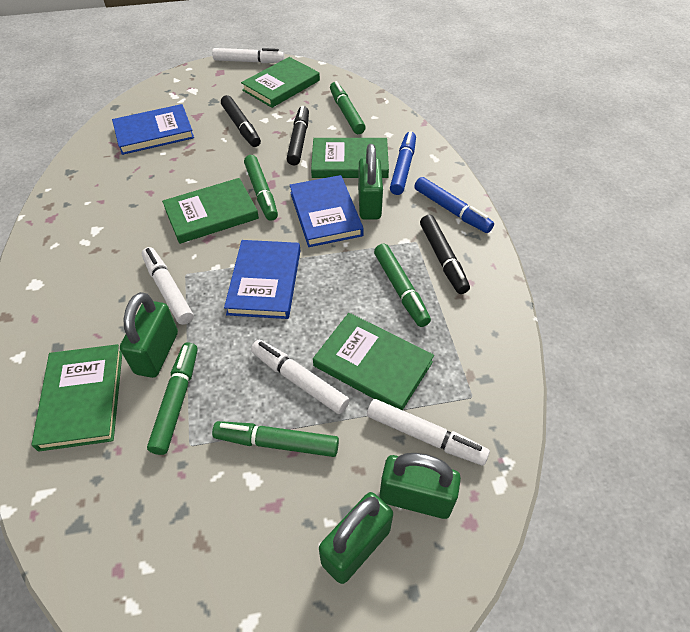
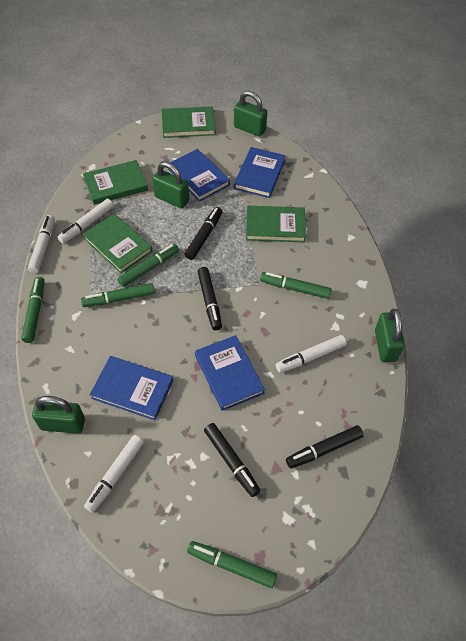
black marker: 3 -> 4
blue book: 3 -> 4
blue marker: 2 -> 0
green book: 5 -> 4

